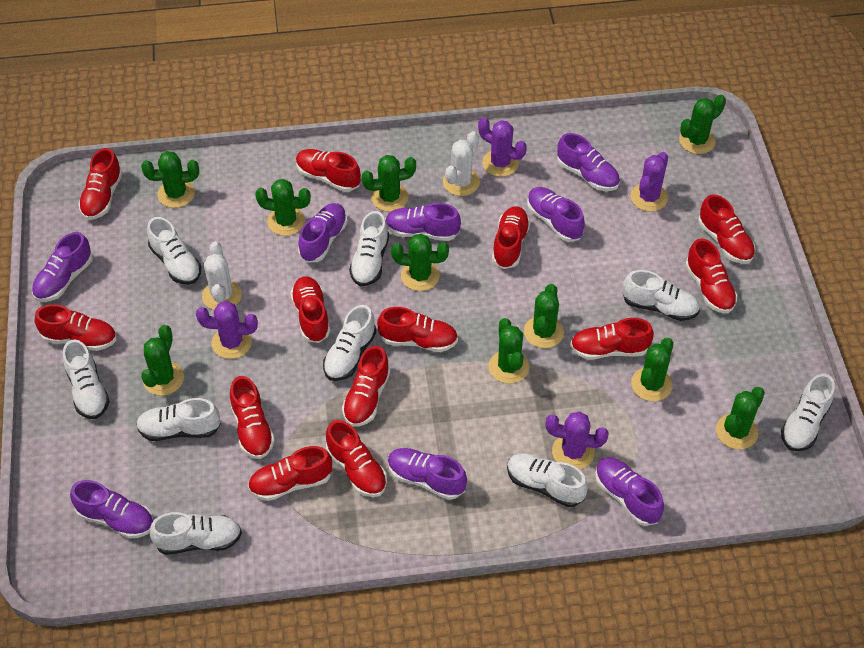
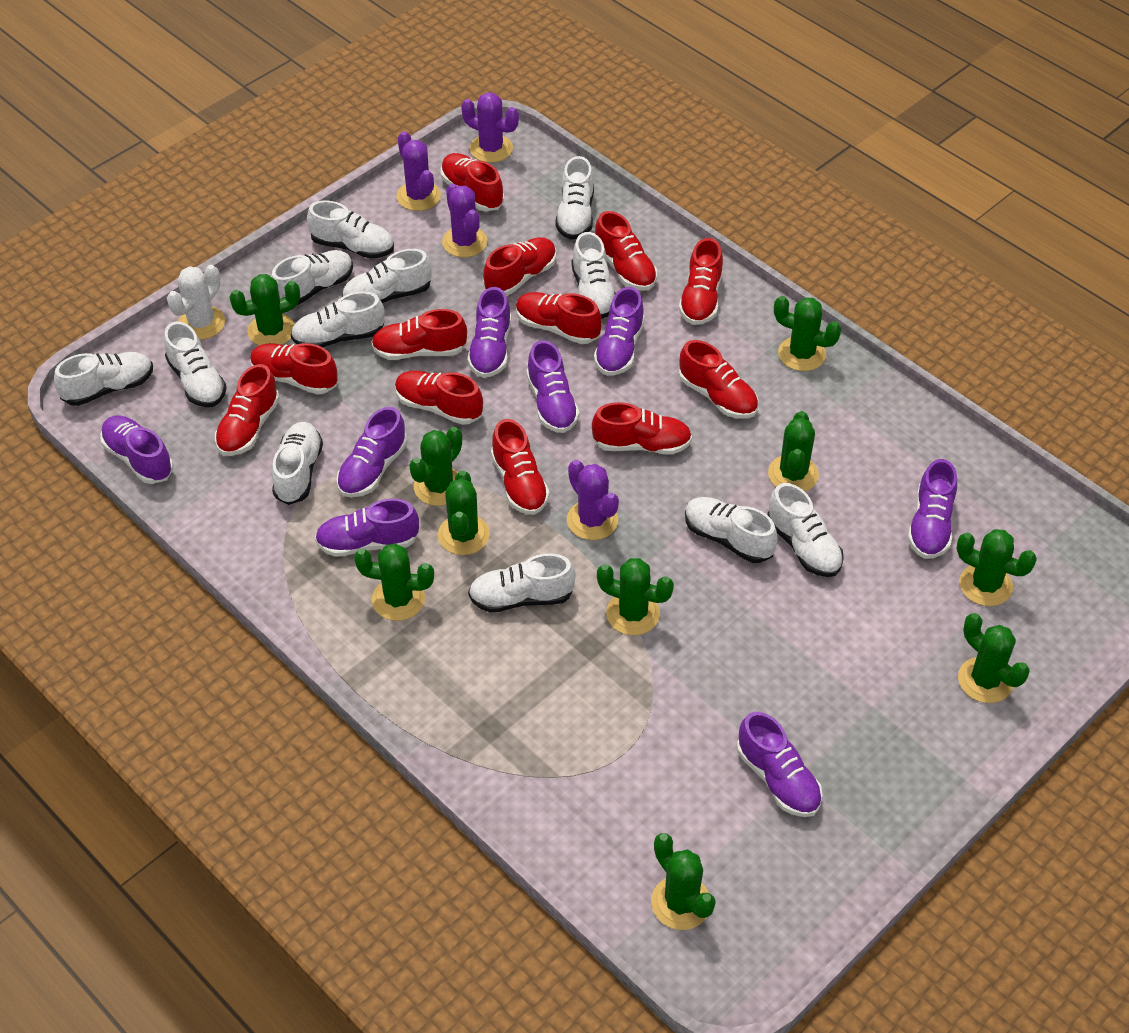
red shoe: 13 -> 12
white cactus: 2 -> 1
white shoe: 9 -> 12

